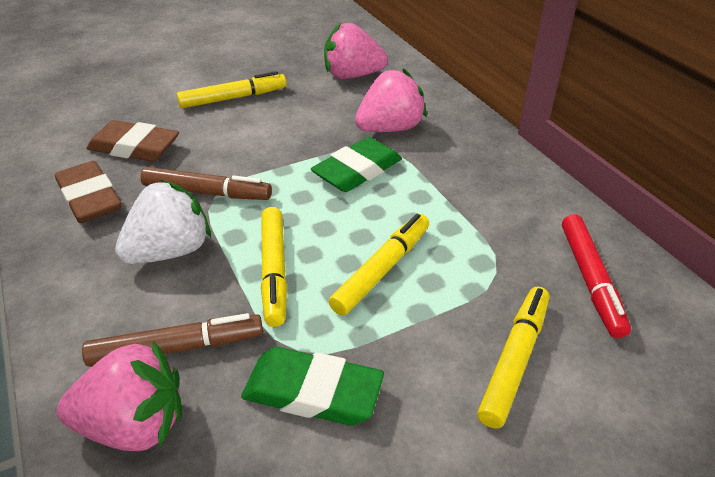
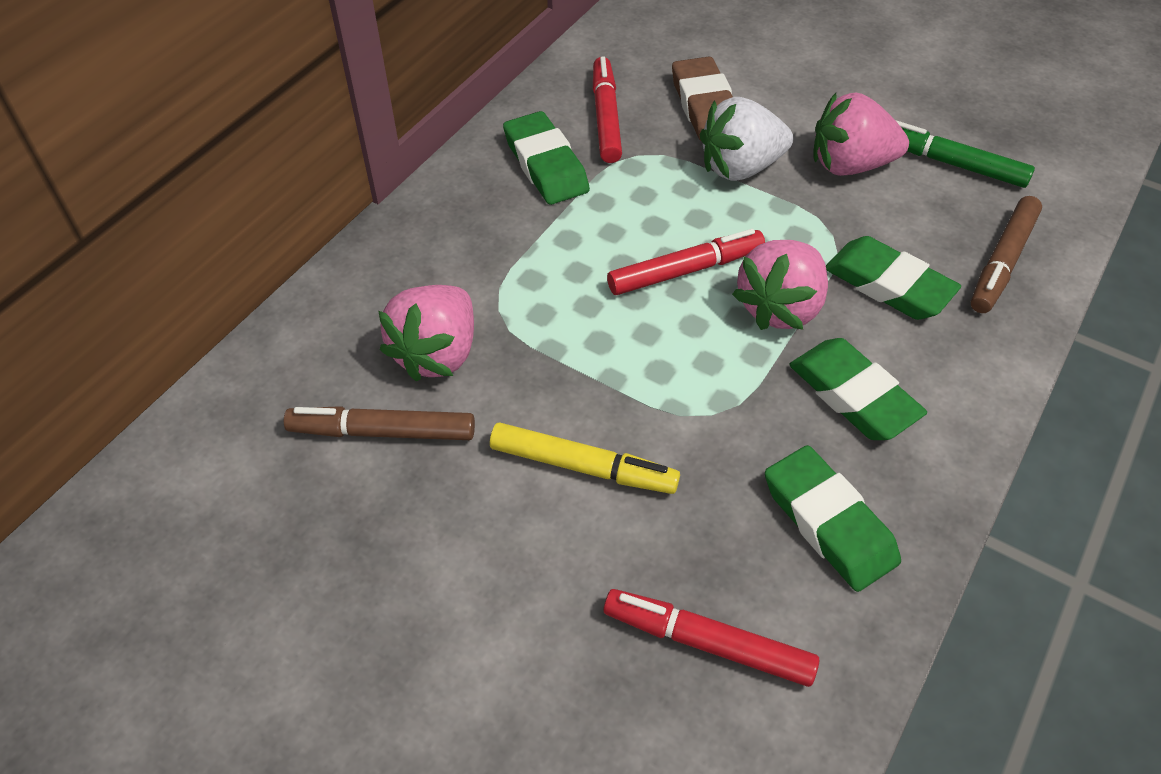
brown eraser: 2 -> 1
green eraser: 2 -> 4
green marker: 0 -> 1
red marker: 1 -> 3
yellow marker: 4 -> 1

